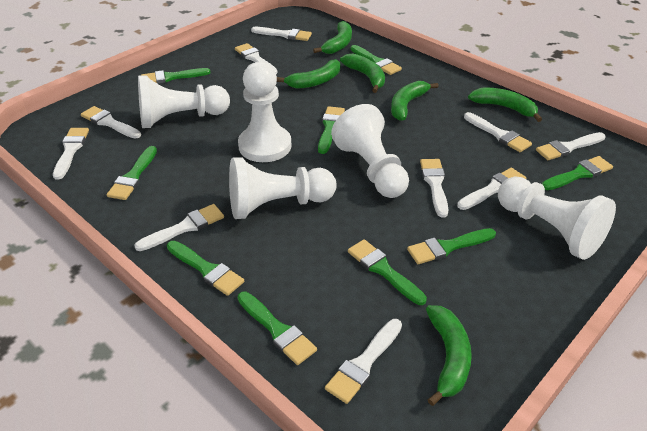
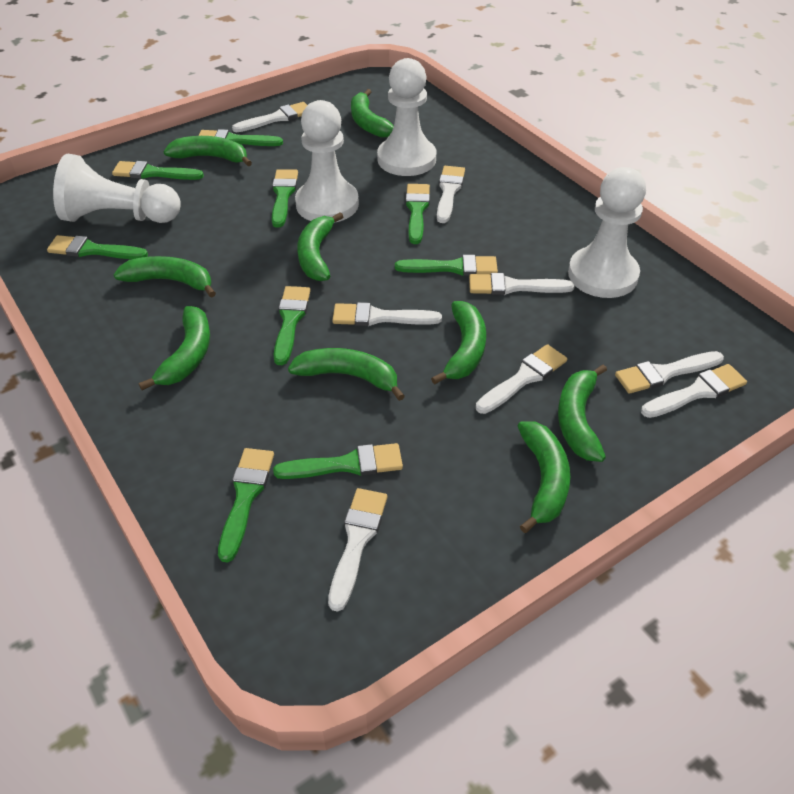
green banana: 6 -> 9
white brush: 10 -> 8
white pawn: 5 -> 4

